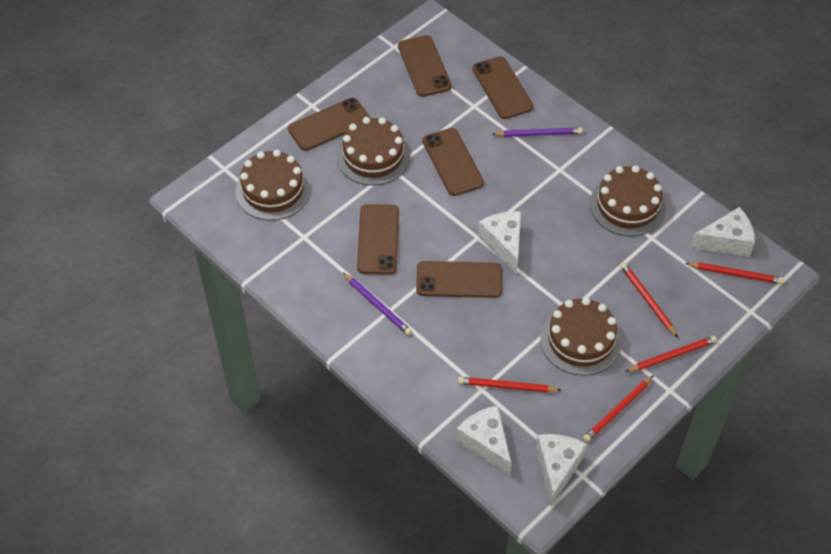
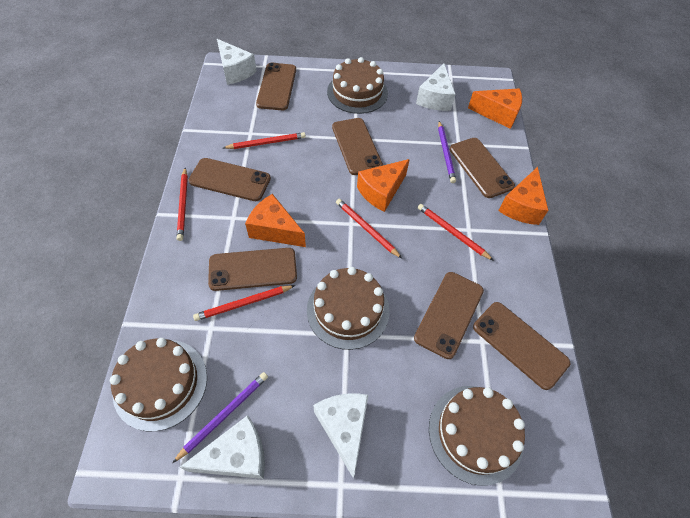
brown phone: 6 -> 7
orange cheese: 0 -> 4

